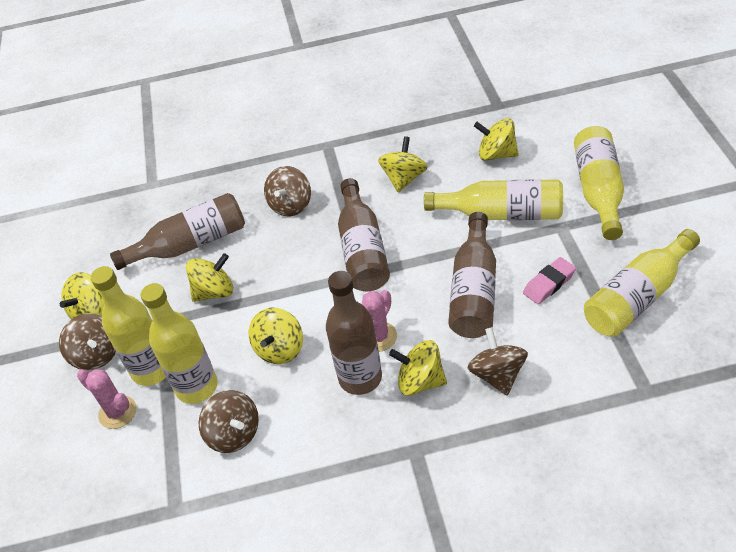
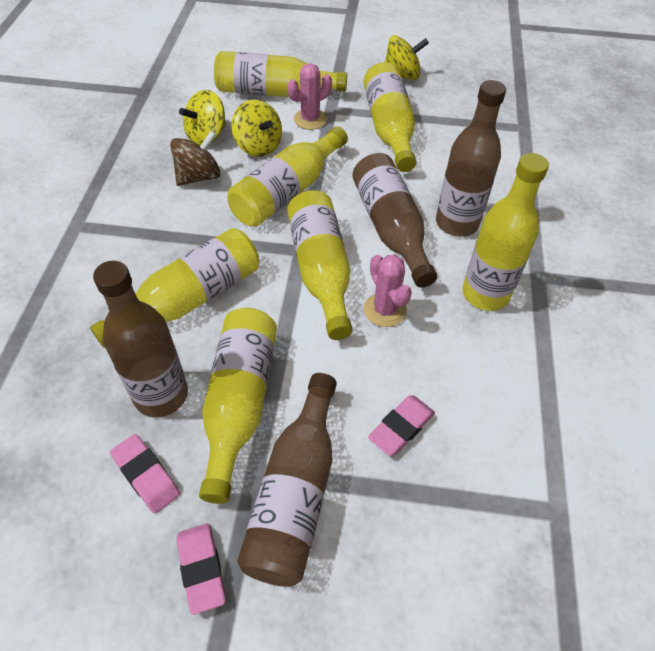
brown spinning top: 4 -> 1
pink eraser: 1 -> 3
yellow bottle: 5 -> 7
yellow spinning top: 6 -> 3

